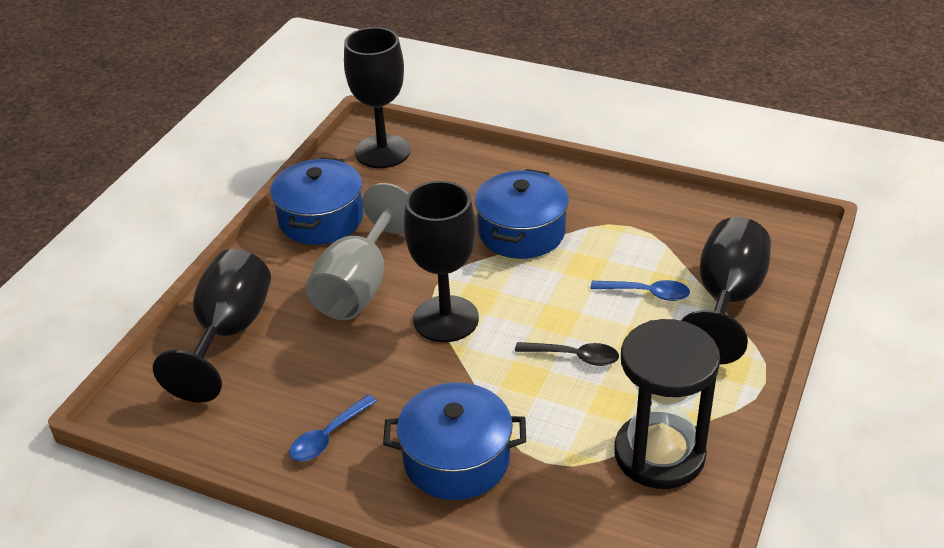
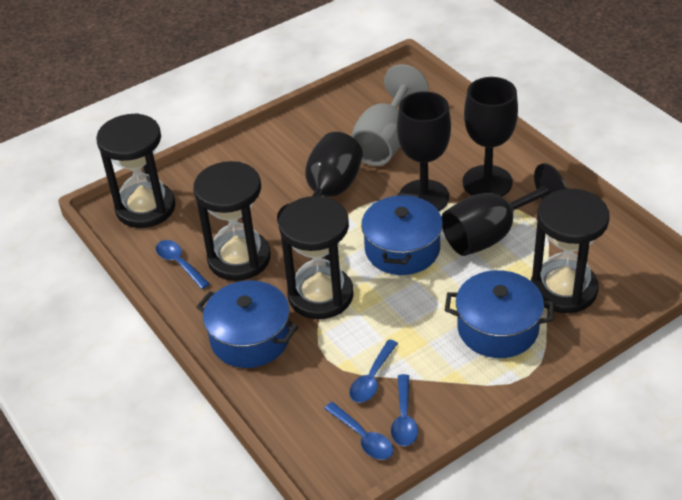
black hourglass: 1 -> 4
black spoon: 1 -> 0
blue spoon: 2 -> 4

